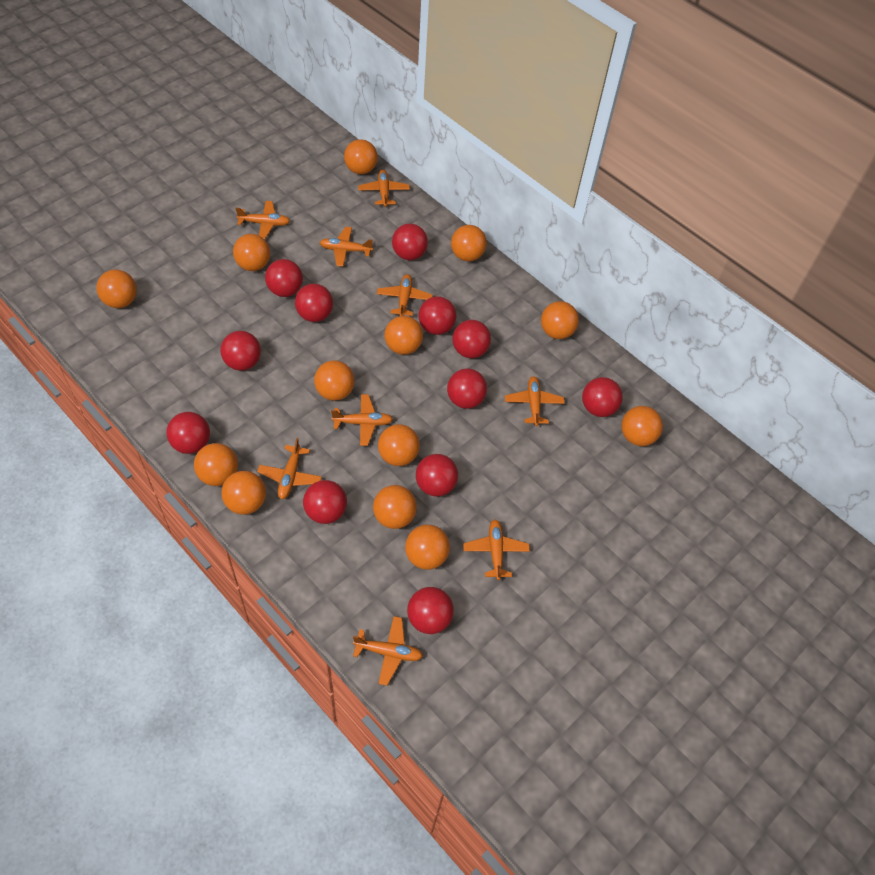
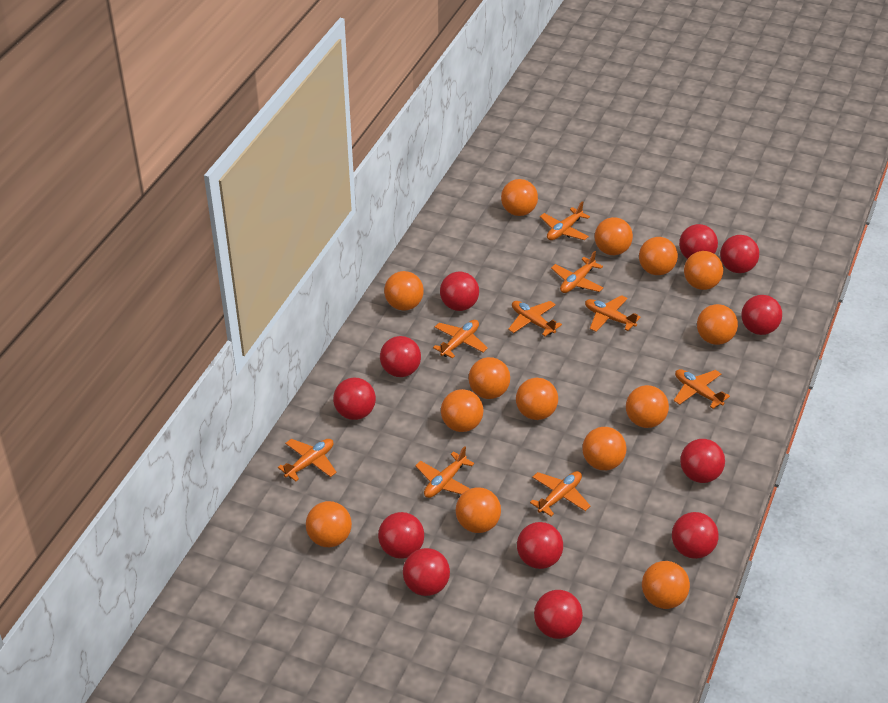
orange ball: 13 -> 14

